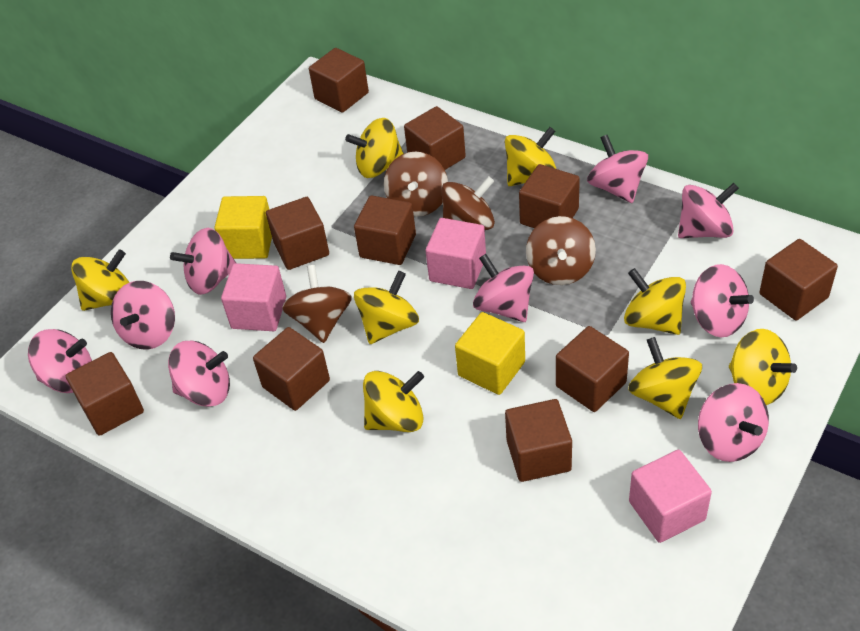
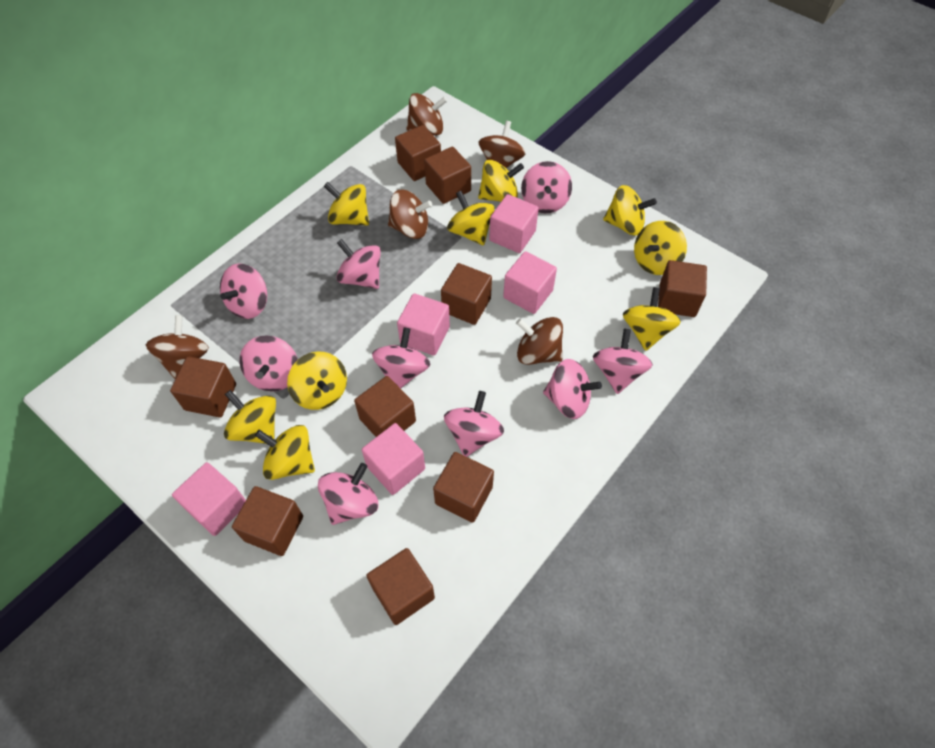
brown cube: 10 -> 9
brown spinning top: 4 -> 5
pink cube: 3 -> 5
yellow cube: 2 -> 0
yellow spinning top: 8 -> 9

